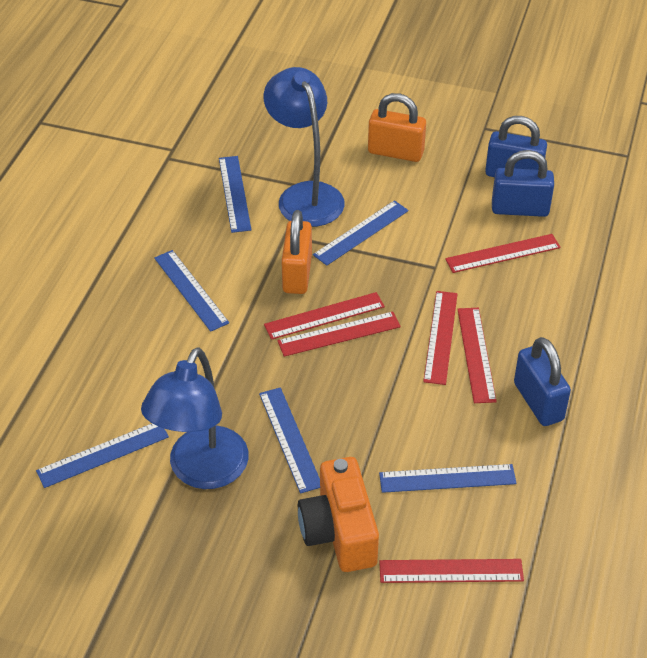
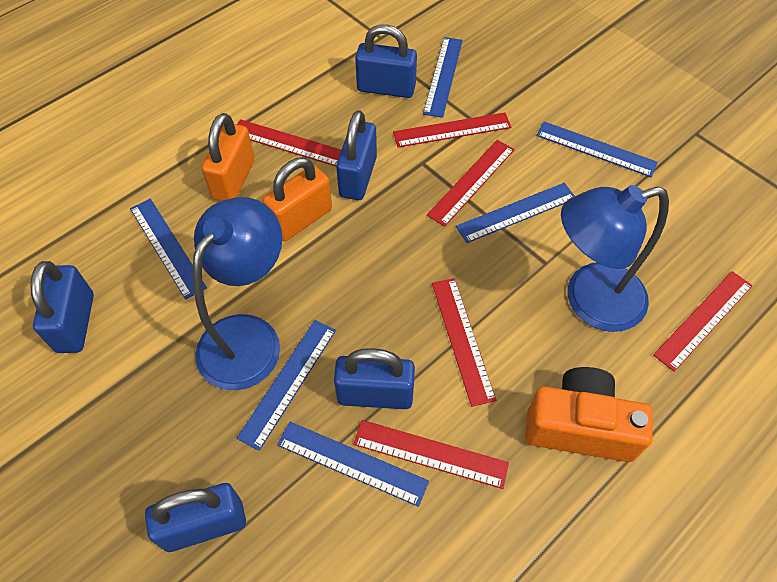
blue padlock: 3 -> 5

